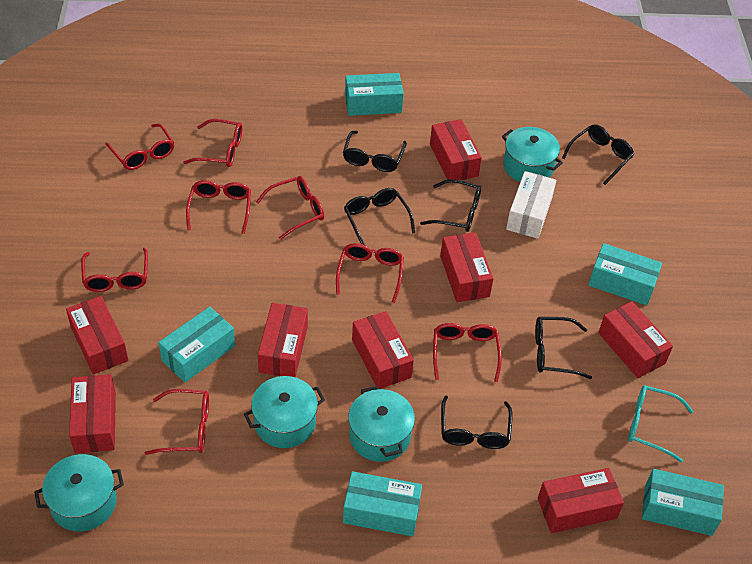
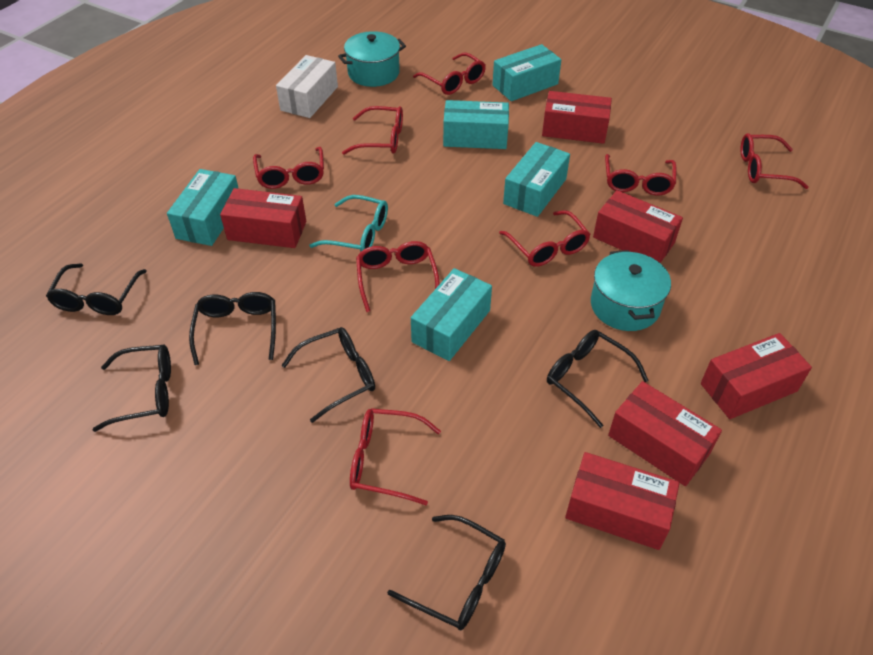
red box: 8 -> 6
turquoise pot: 4 -> 2

